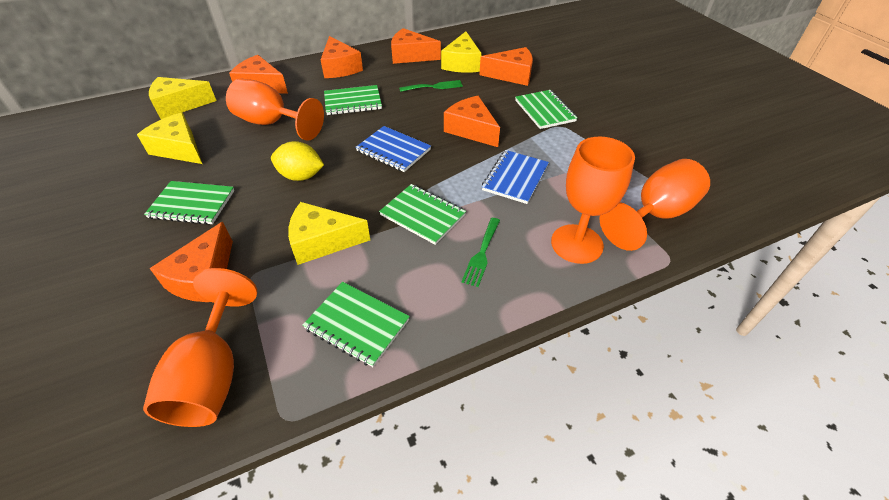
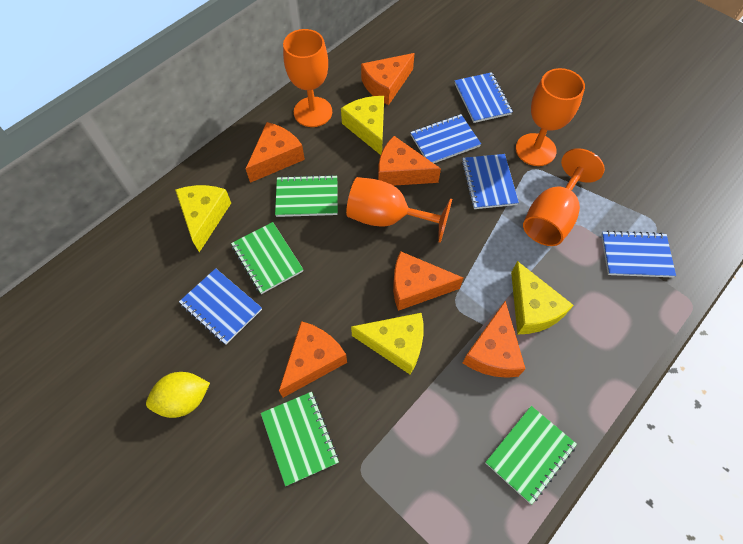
blue notebook: 2 -> 5
green fork: 2 -> 0
green notebook: 5 -> 4

